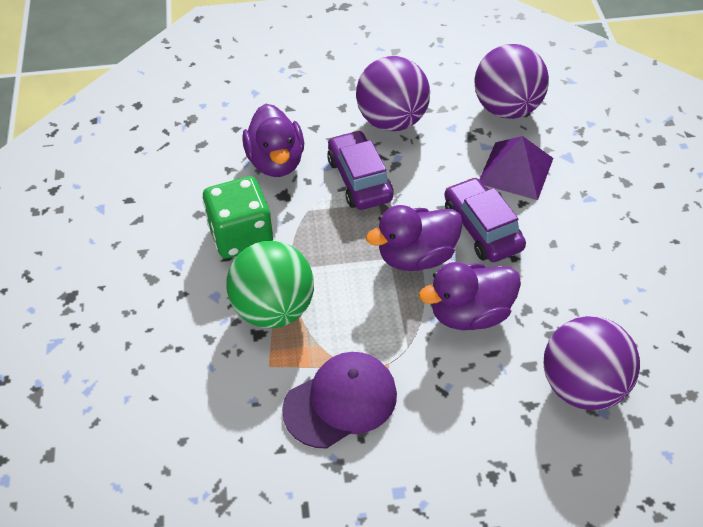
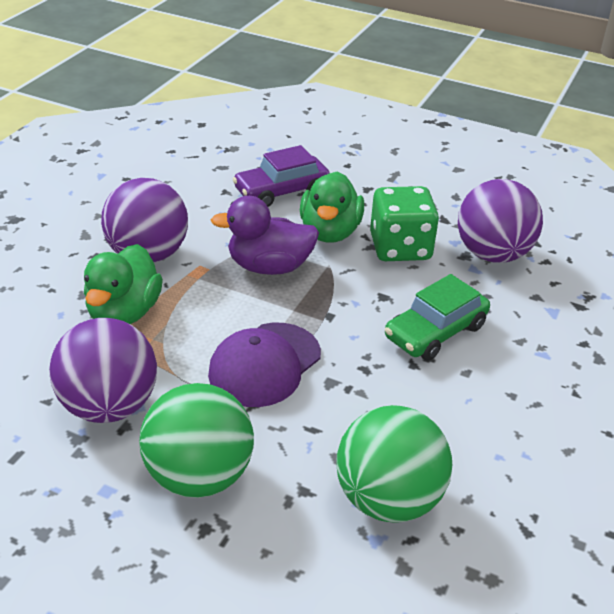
green ball: 1 -> 2
green car: 0 -> 1
green duck: 0 -> 2
purple car: 2 -> 1
purple duck: 3 -> 1
purple pyramid: 1 -> 0

